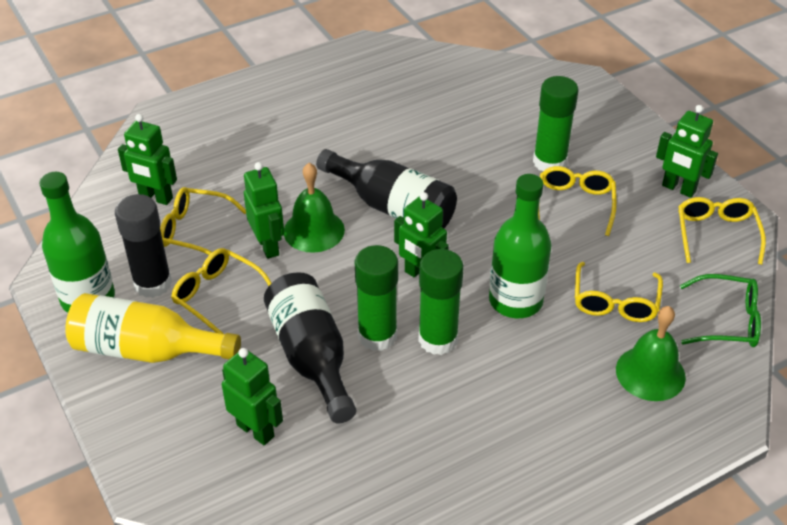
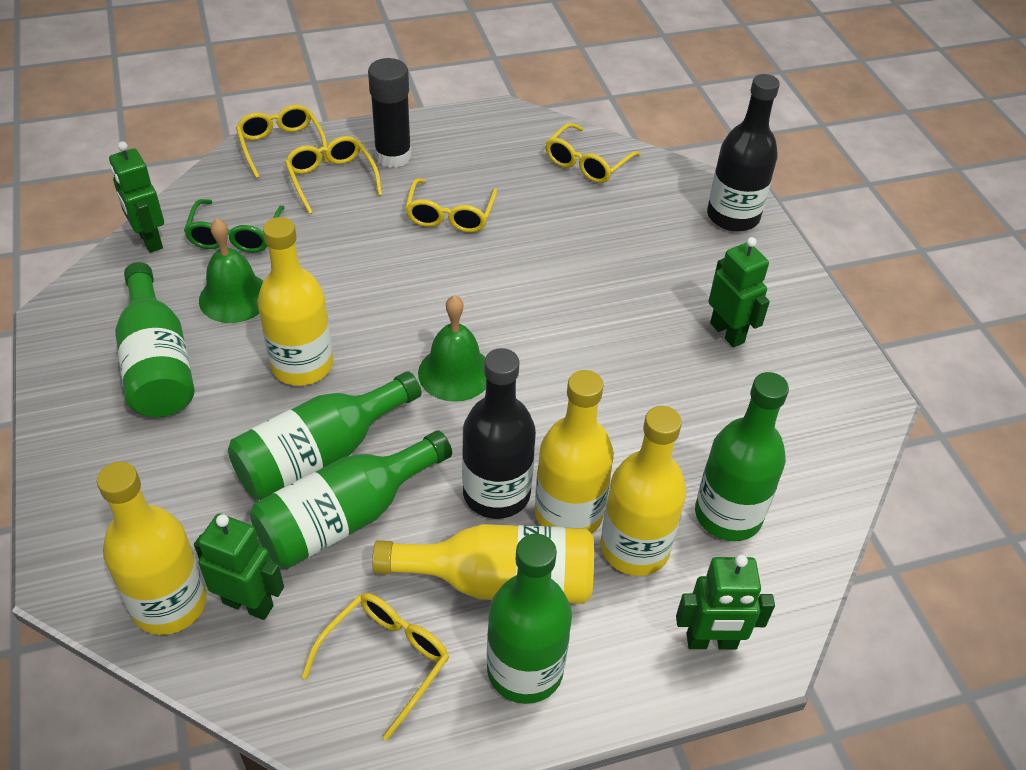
green bottle: 2 -> 5
green glue stick: 3 -> 0
green robot: 5 -> 4
yellow bottle: 1 -> 5

